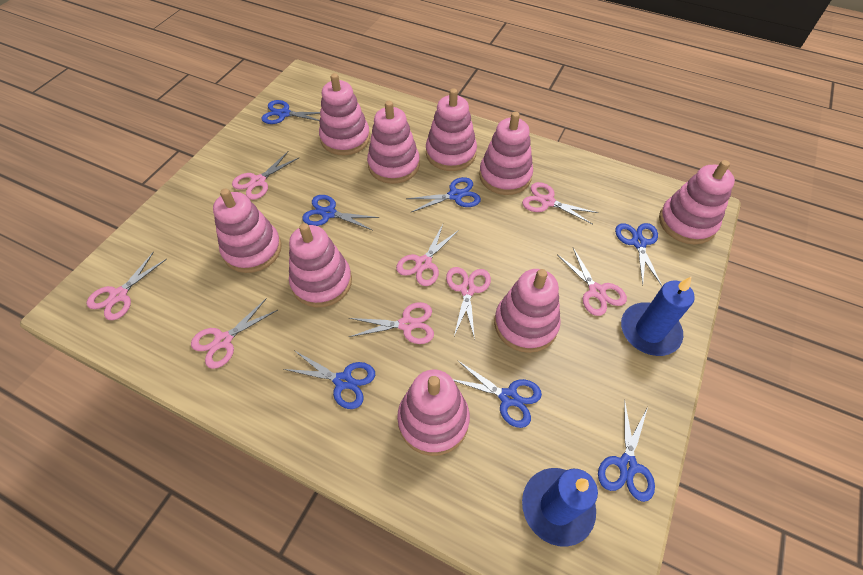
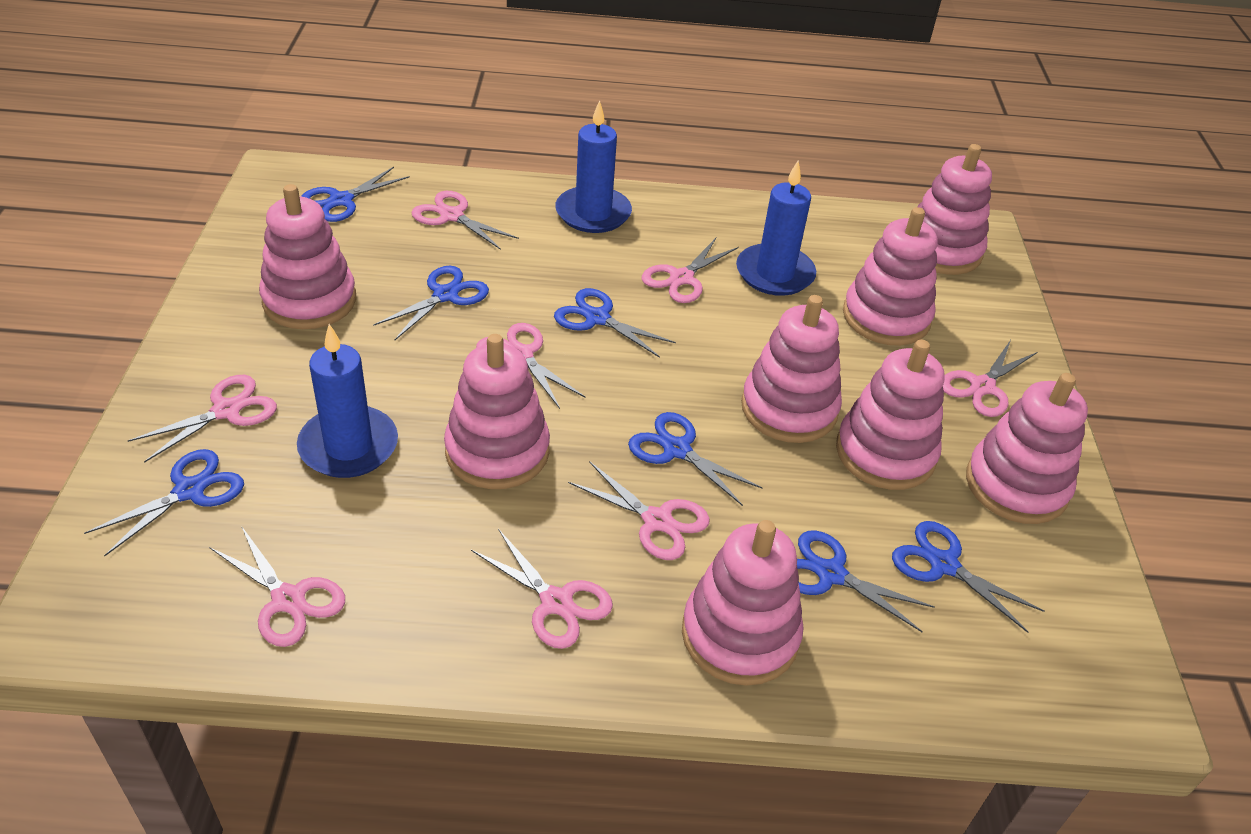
blue candle: 2 -> 3
pink stacking toy: 9 -> 8

